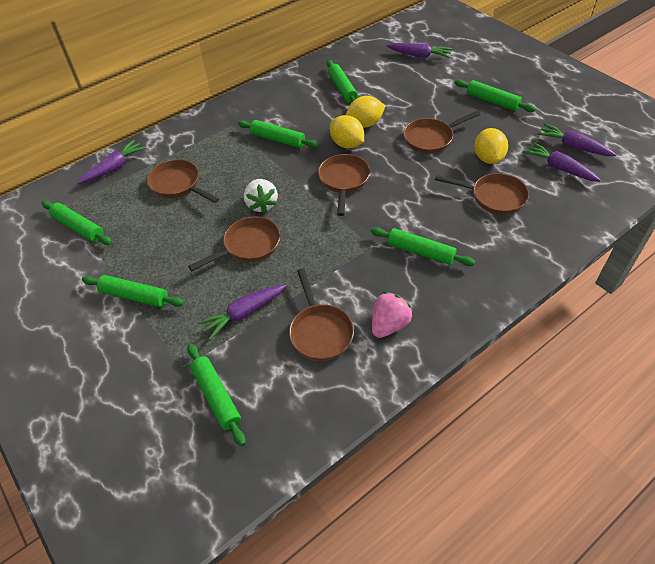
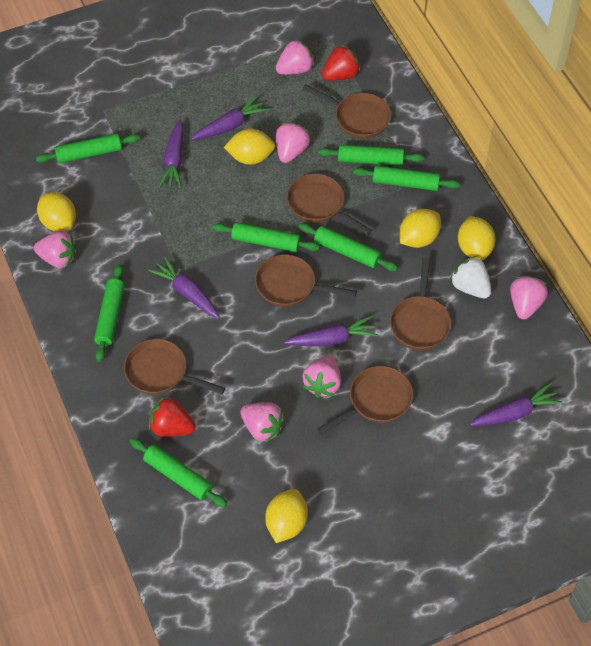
pink strawberry: 1 -> 6
red strawberry: 0 -> 2
yellow lemon: 3 -> 5

